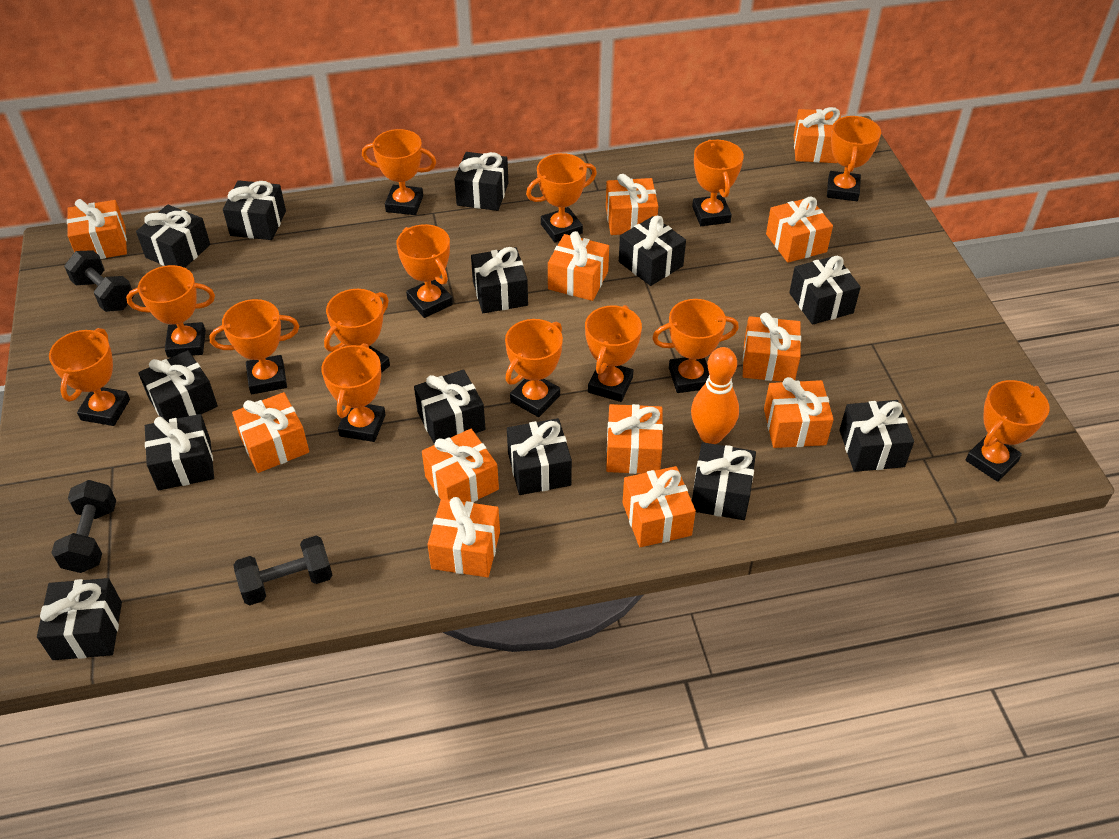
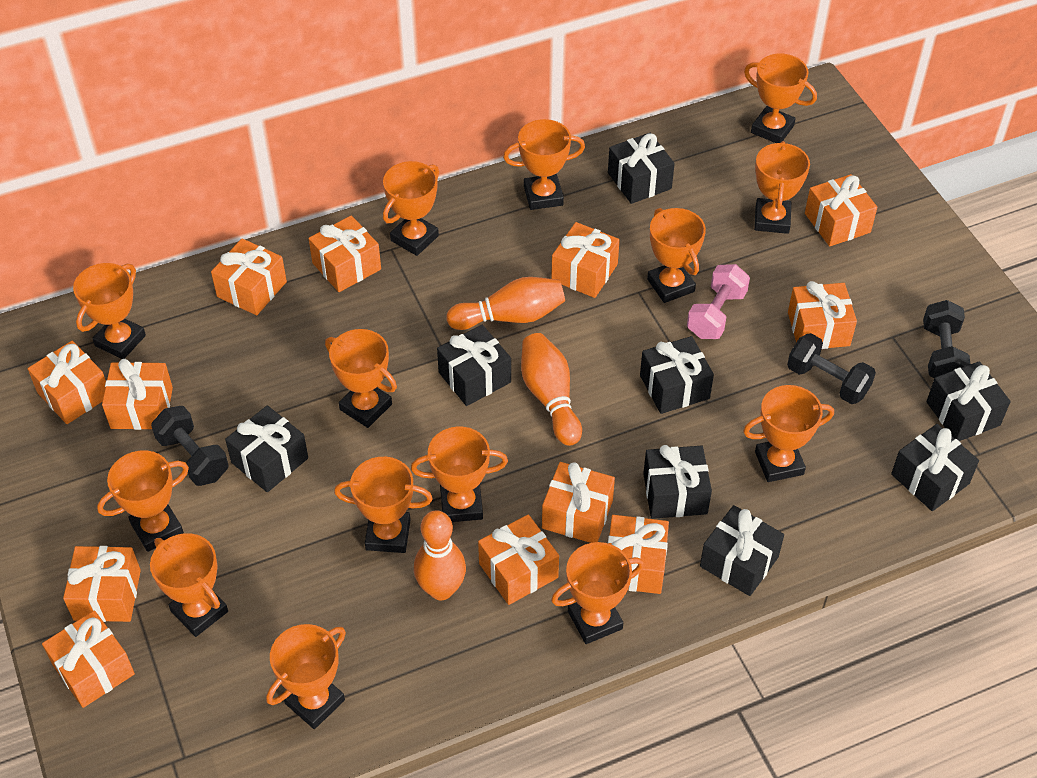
black gift: 13 -> 8
orange bowling pin: 1 -> 3
pink dumbbell: 0 -> 1

